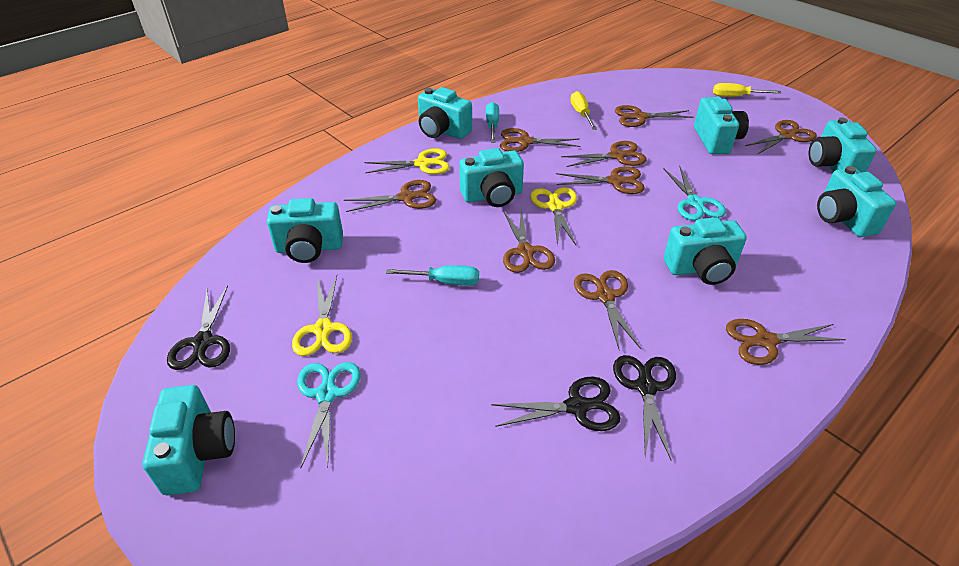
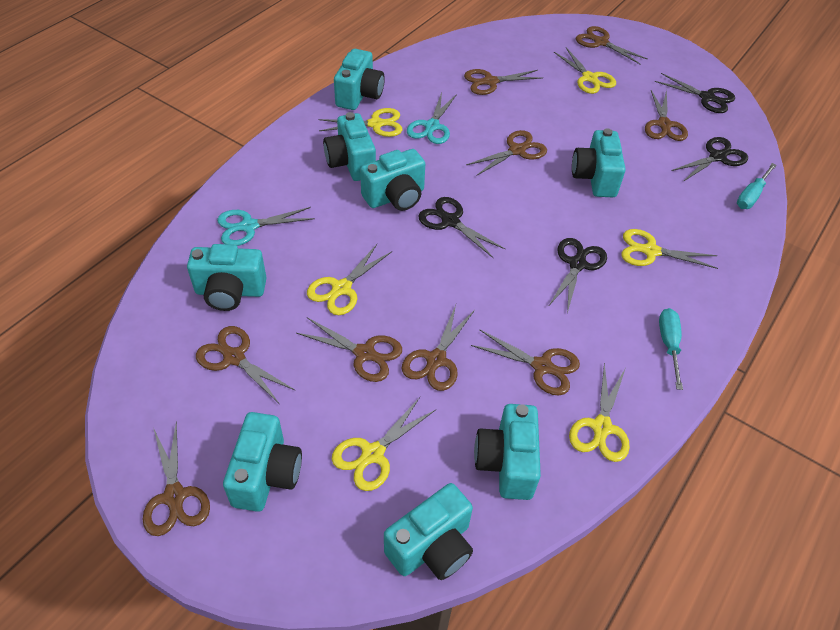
black scissors: 3 -> 4
yellow scissors: 3 -> 6
yellow screwdriver: 2 -> 0

